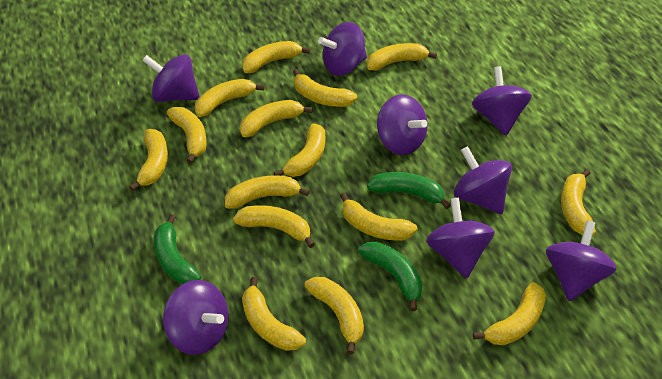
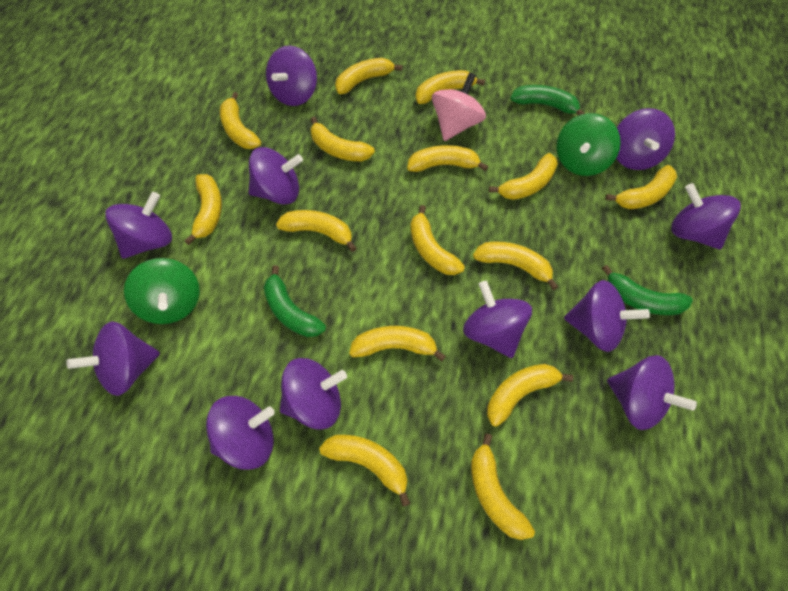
green spinning top: 0 -> 2
pink spinning top: 0 -> 1
purple spinning top: 8 -> 11

